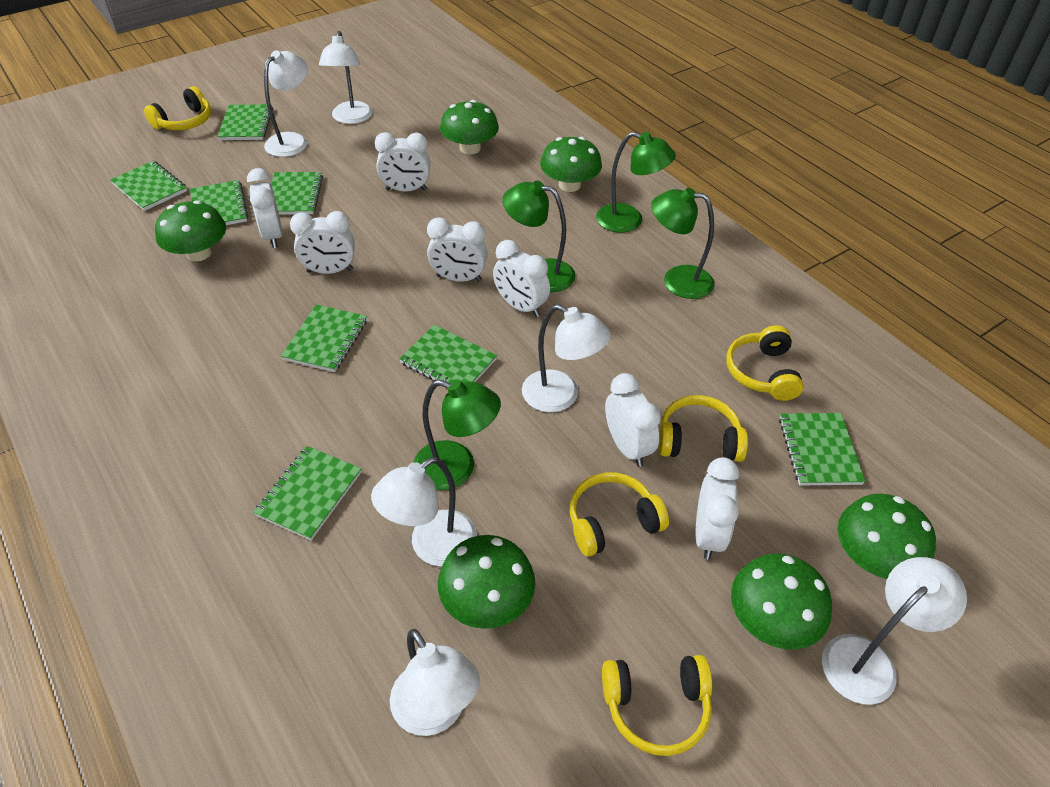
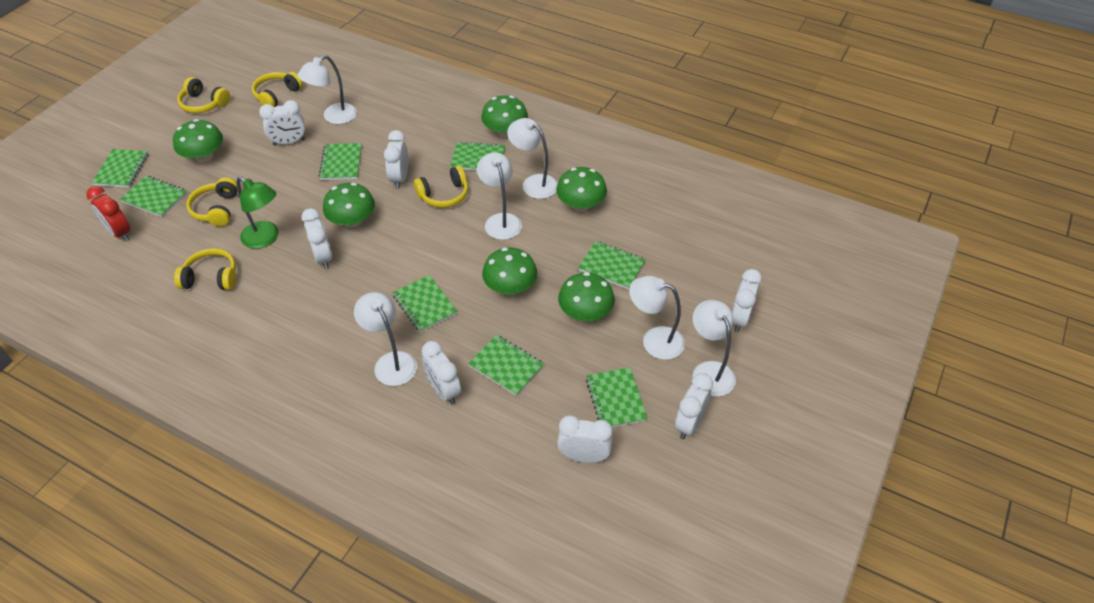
green lamp: 4 -> 1
red clock: 0 -> 1

